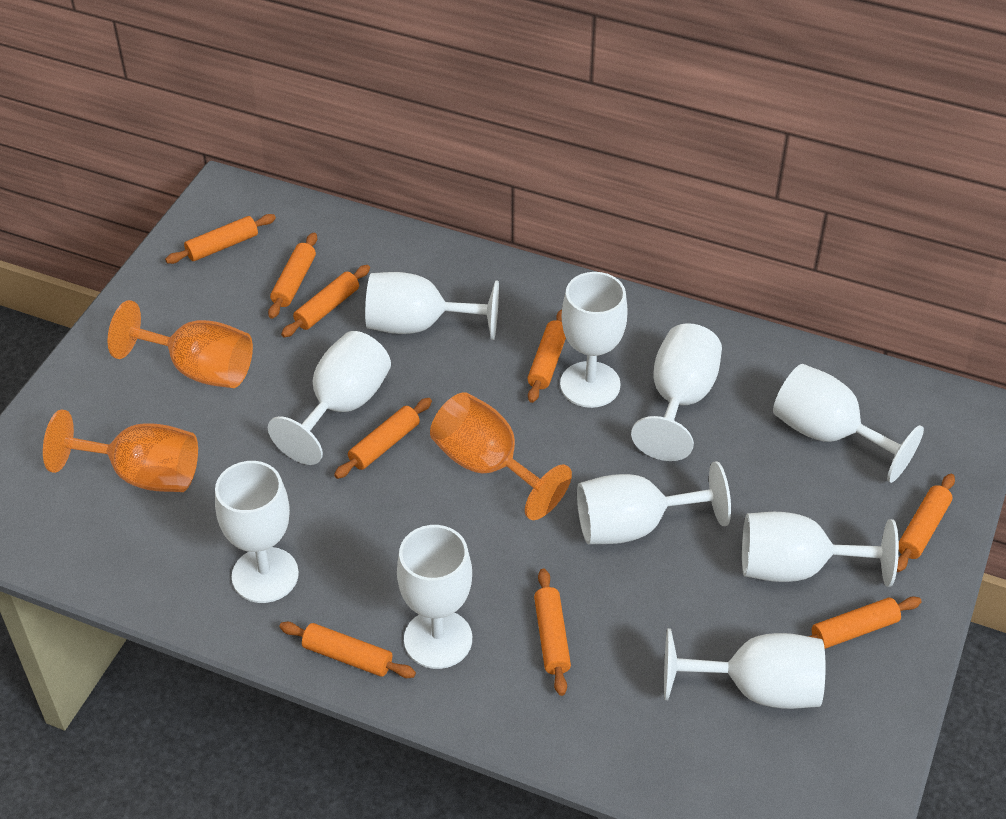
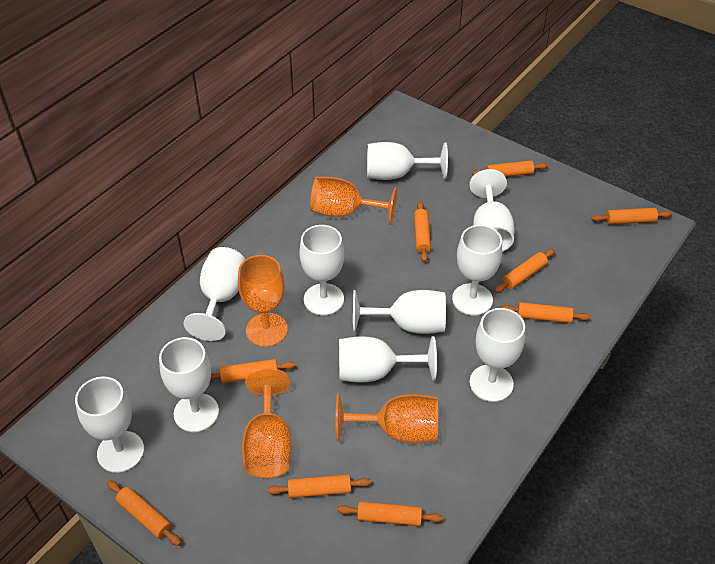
orange goblet: 3 -> 4

